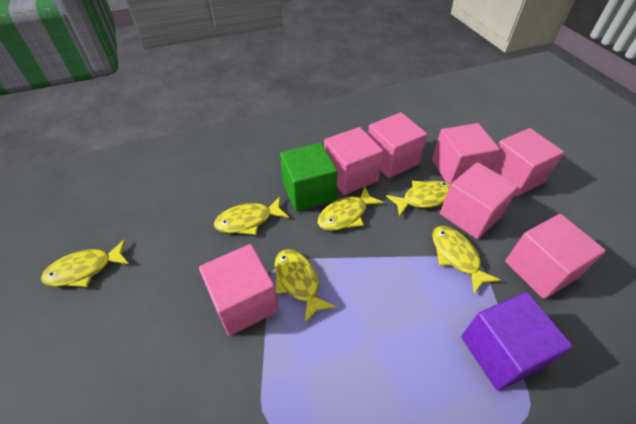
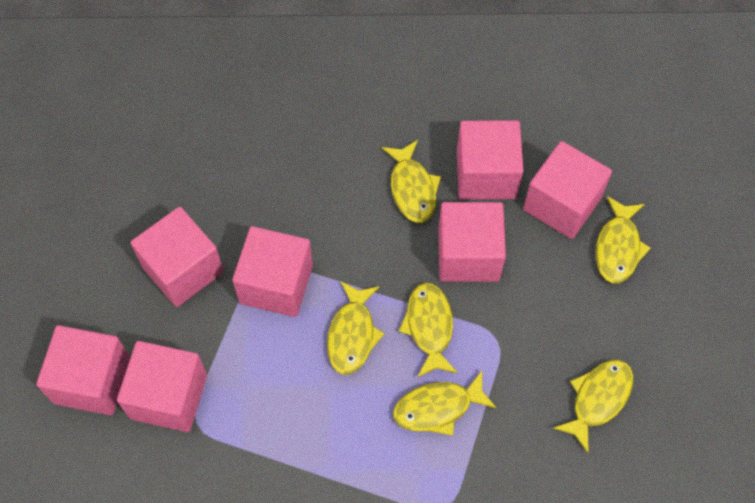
green cube: 1 -> 0
purple cube: 1 -> 0

